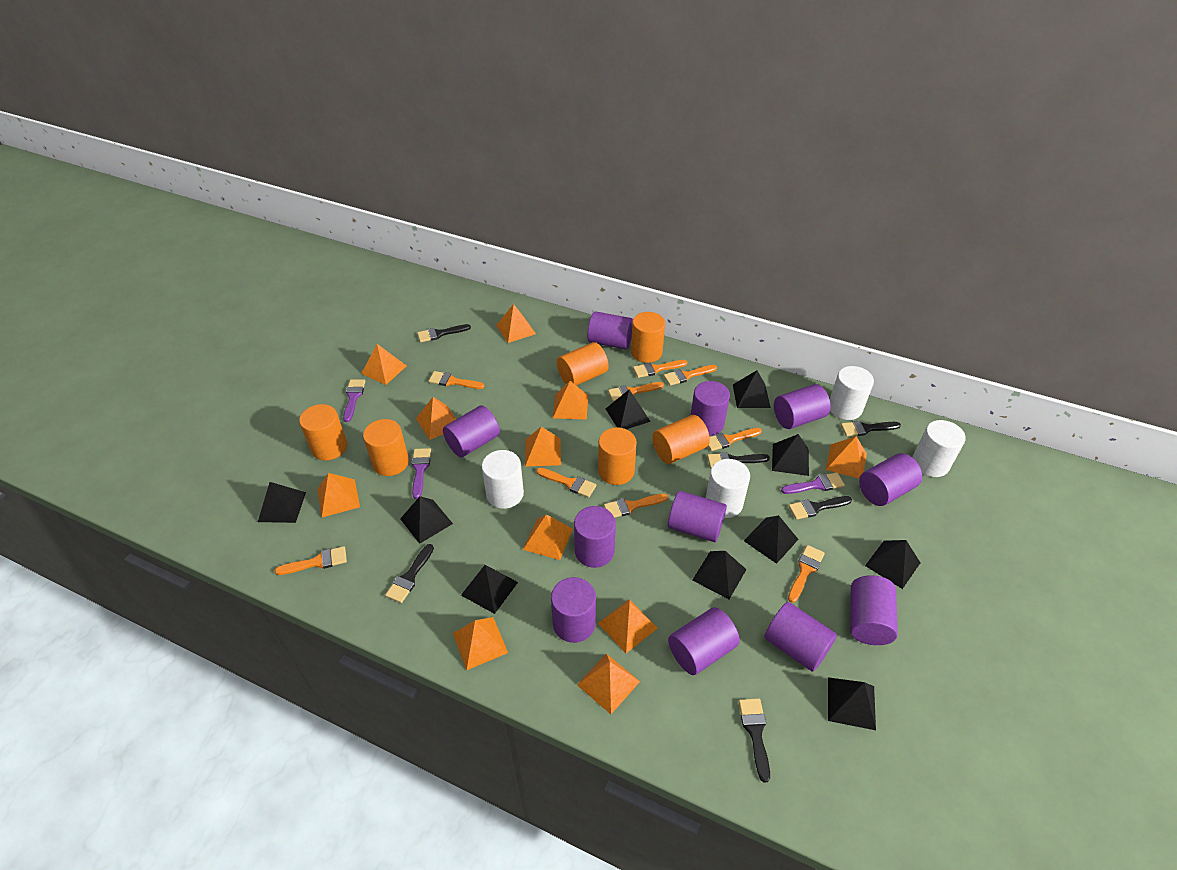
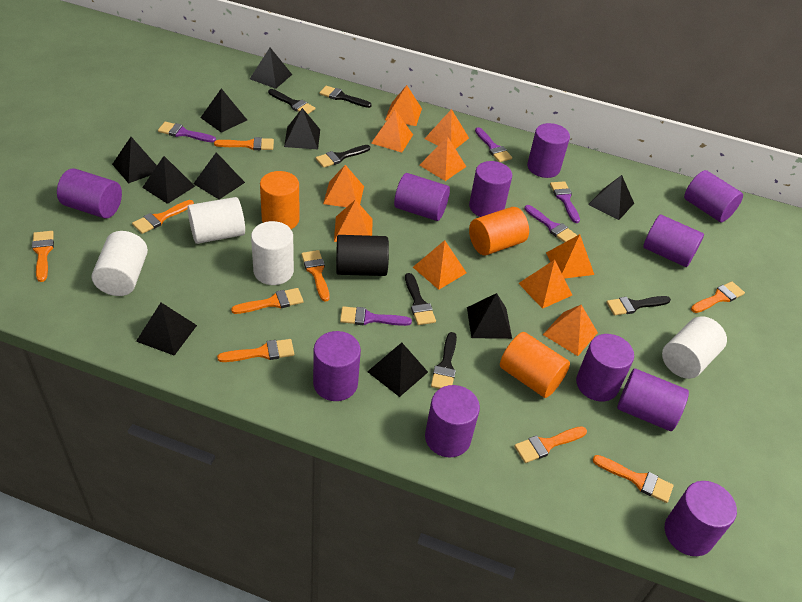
black cylinder: 0 -> 1
orange cylinder: 6 -> 3
orange pyramid: 11 -> 10
purple brush: 3 -> 5

